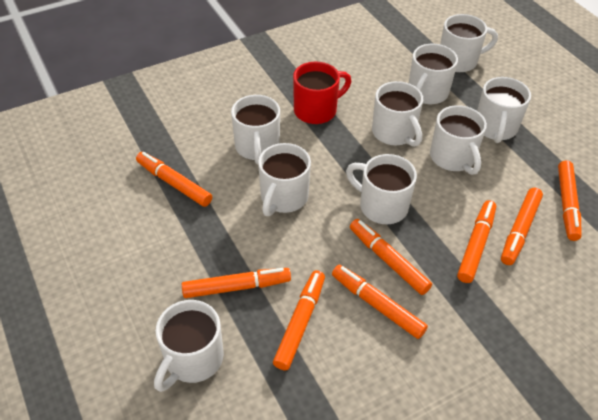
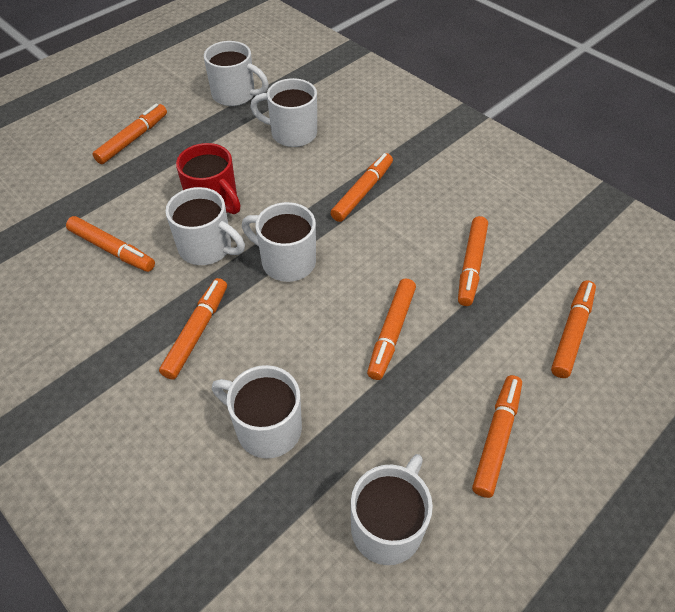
white mug: 9 -> 6

